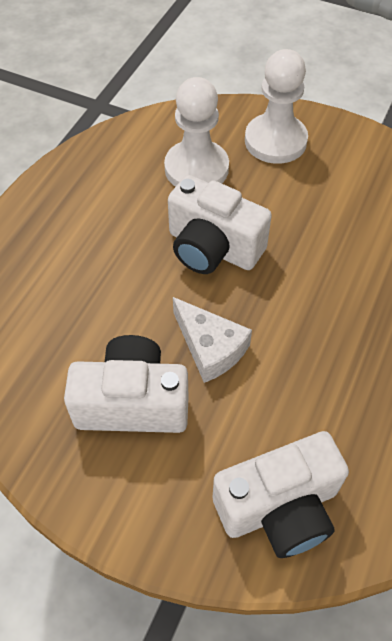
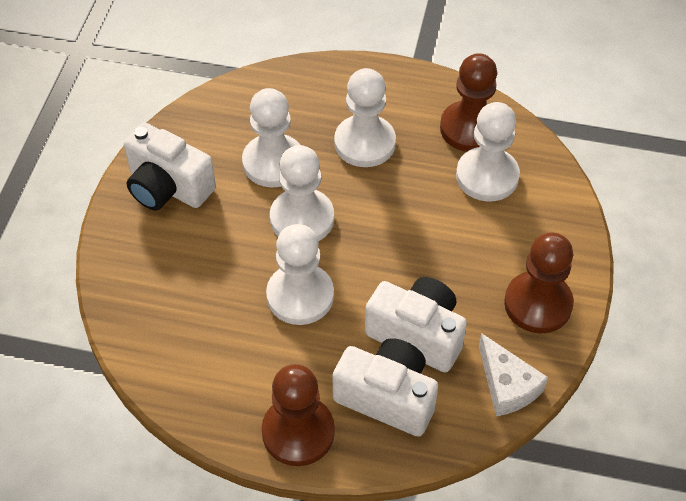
brown pawn: 0 -> 3
white pawn: 2 -> 5

